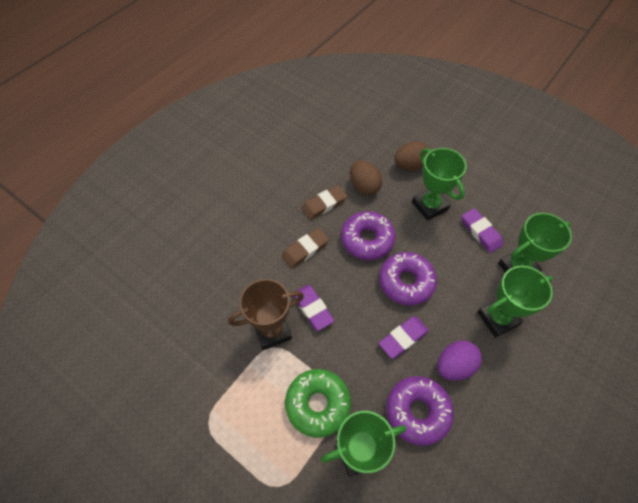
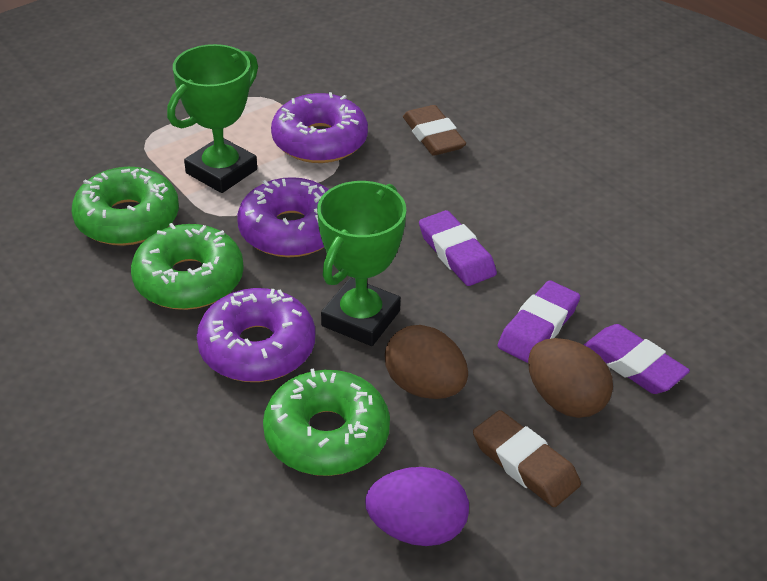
brown trophy: 1 -> 0
green donut: 1 -> 3
green trophy: 4 -> 2

